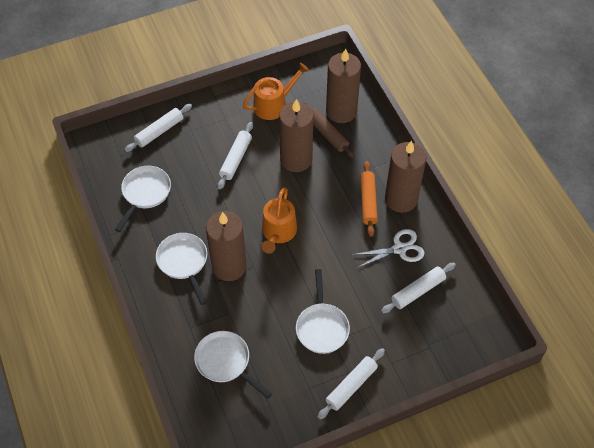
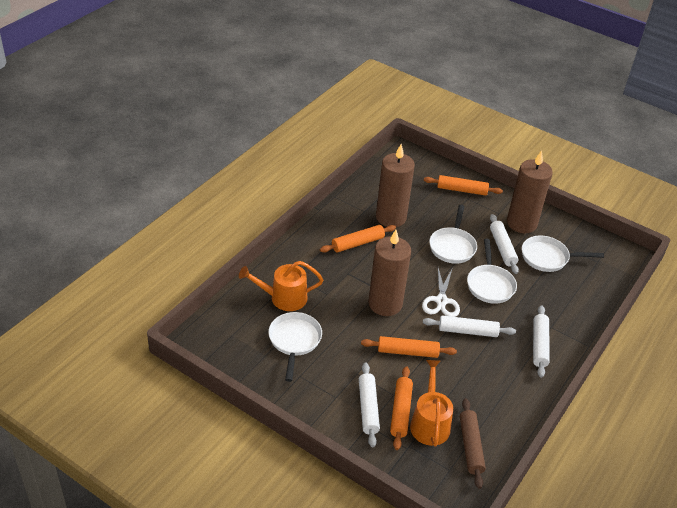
brown candle: 4 -> 3
orange rolling pin: 1 -> 4

